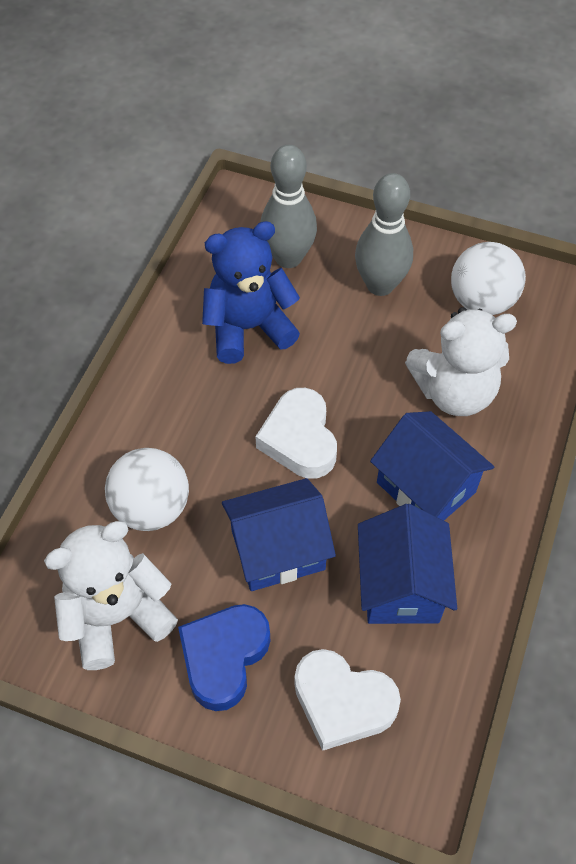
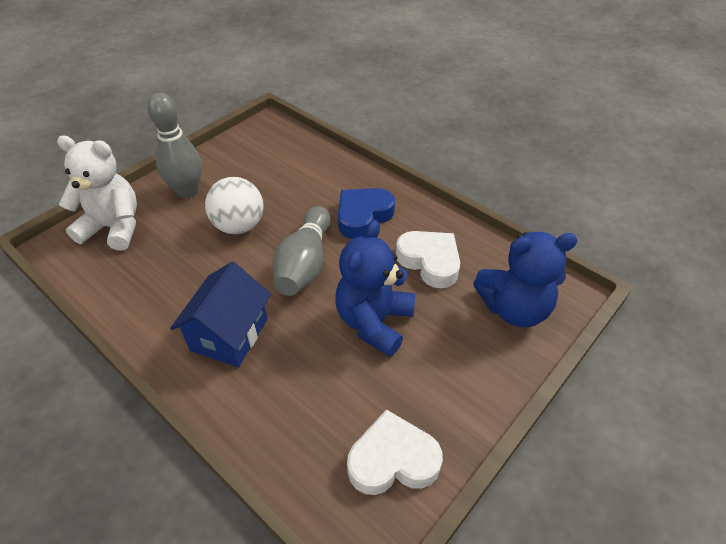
blue house: 3 -> 1
blue teddy bear: 1 -> 2
white ball: 2 -> 1
white teddy bear: 2 -> 1

